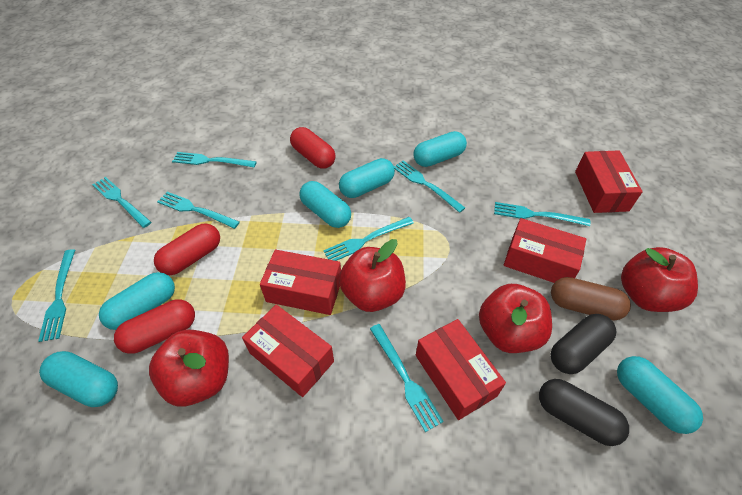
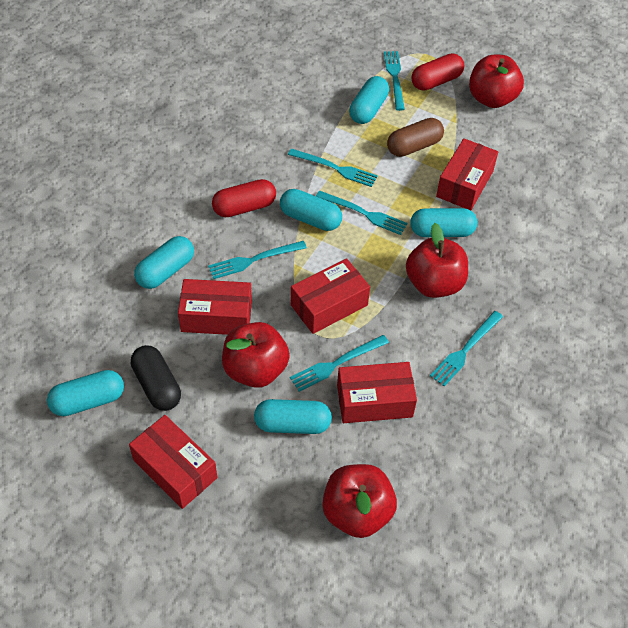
black capsule: 2 -> 1
red capsule: 3 -> 2
turquoise fork: 8 -> 6

